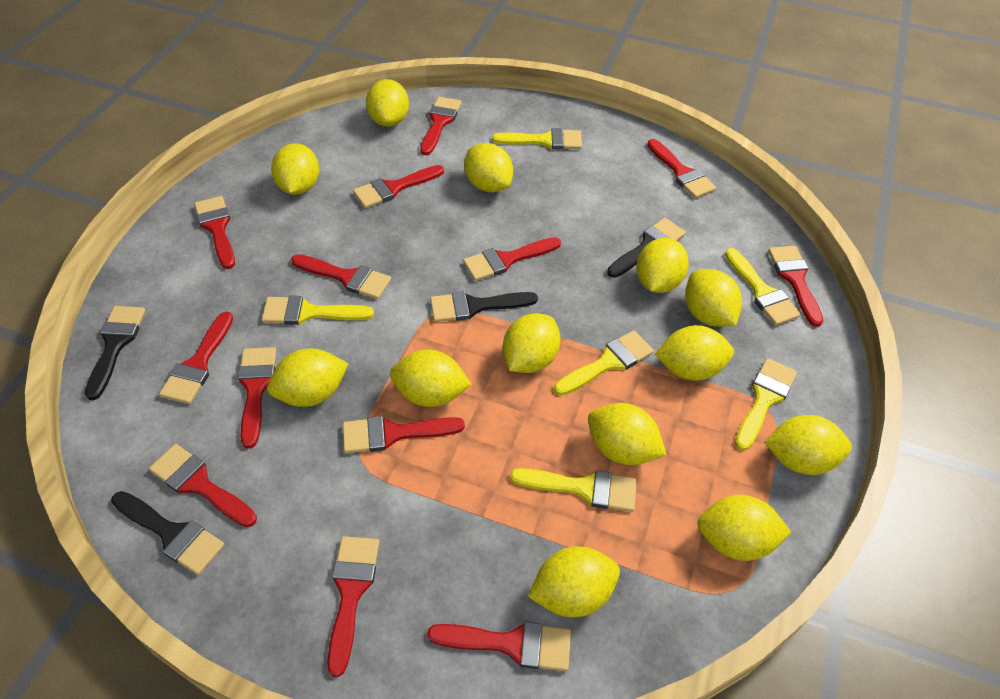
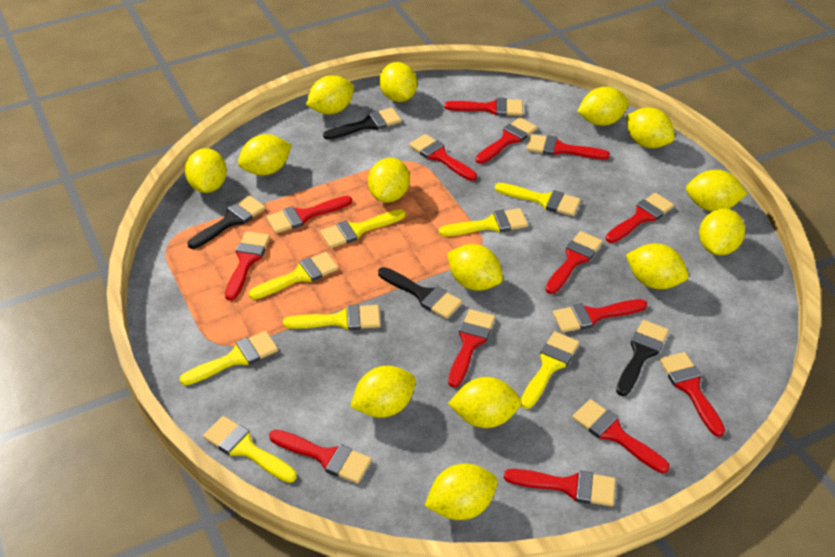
red brush: 13 -> 14
yellow brush: 6 -> 8
yellow lemon: 13 -> 14

